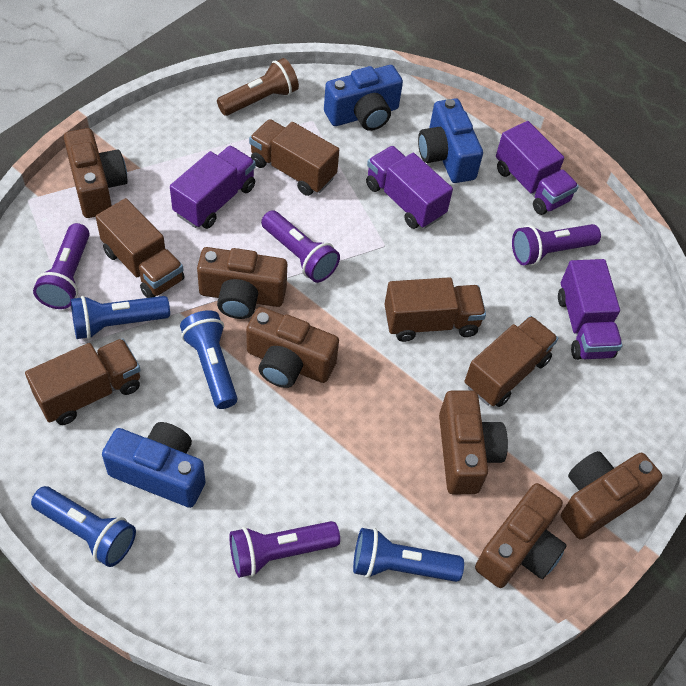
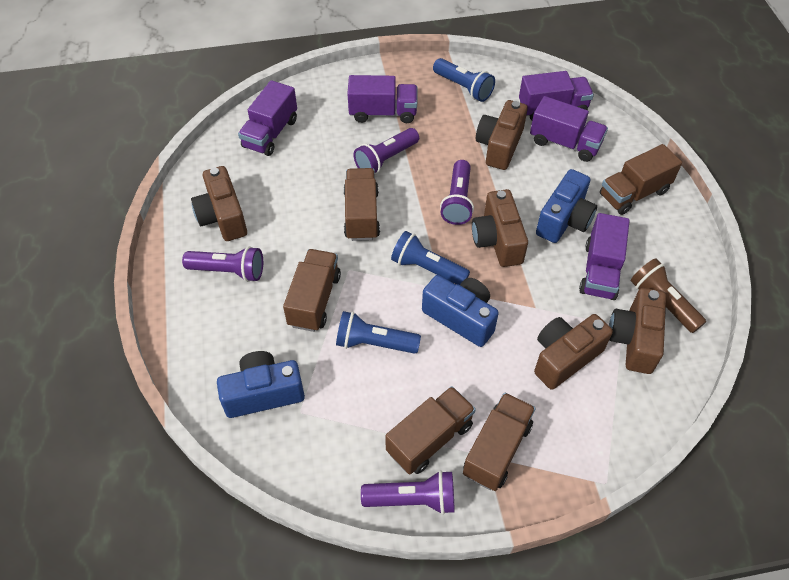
blue flashlight: 4 -> 3
brown camera: 6 -> 5
purple truck: 4 -> 5

